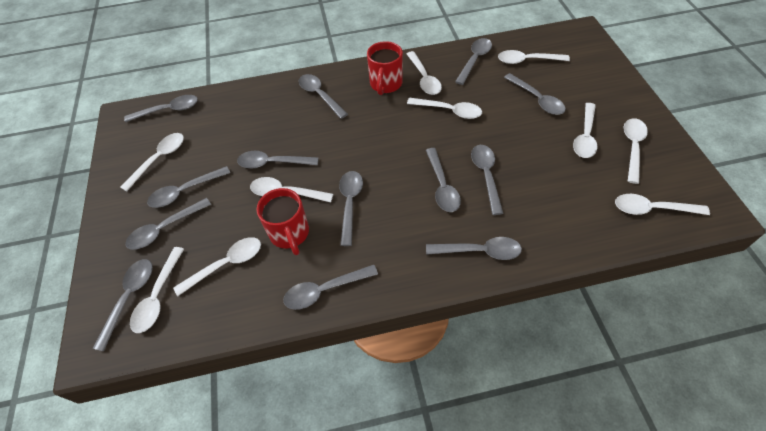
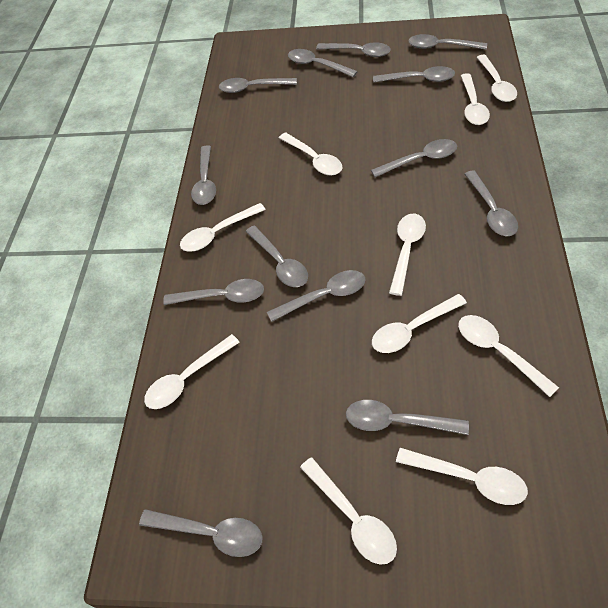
red mug: 2 -> 0

